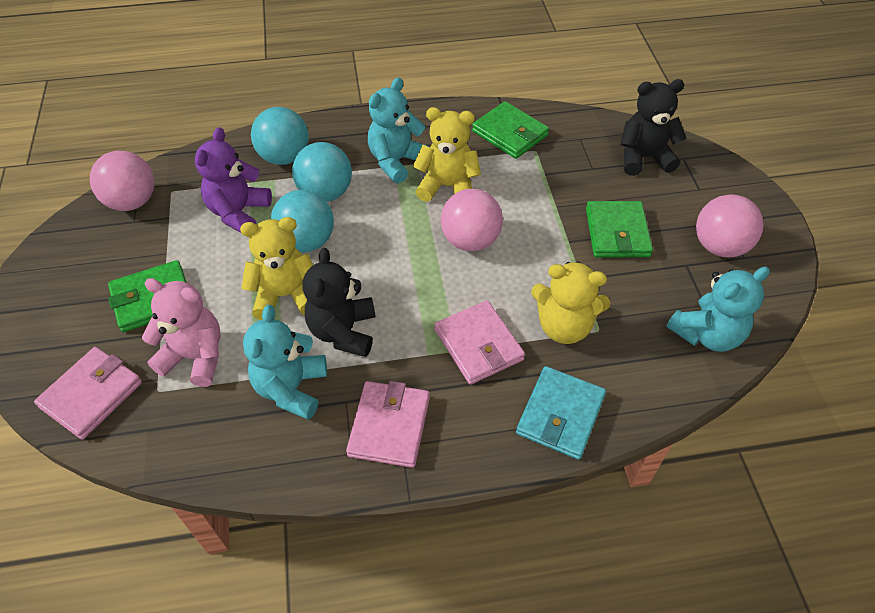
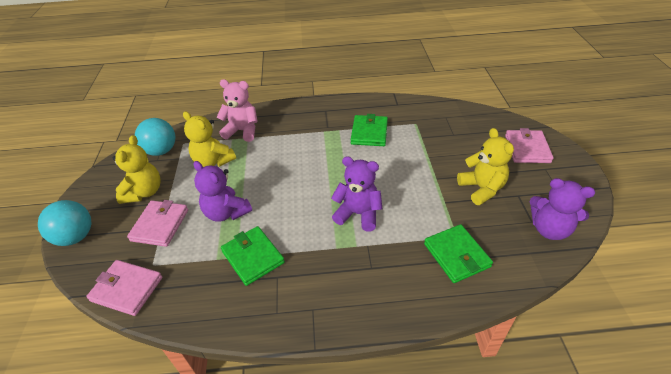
black teddy bear: 2 -> 0
pink ball: 3 -> 0
purple teddy bear: 1 -> 3
turquoise ball: 3 -> 2
turquoise teddy bear: 3 -> 0
turquoise wallet: 1 -> 0

